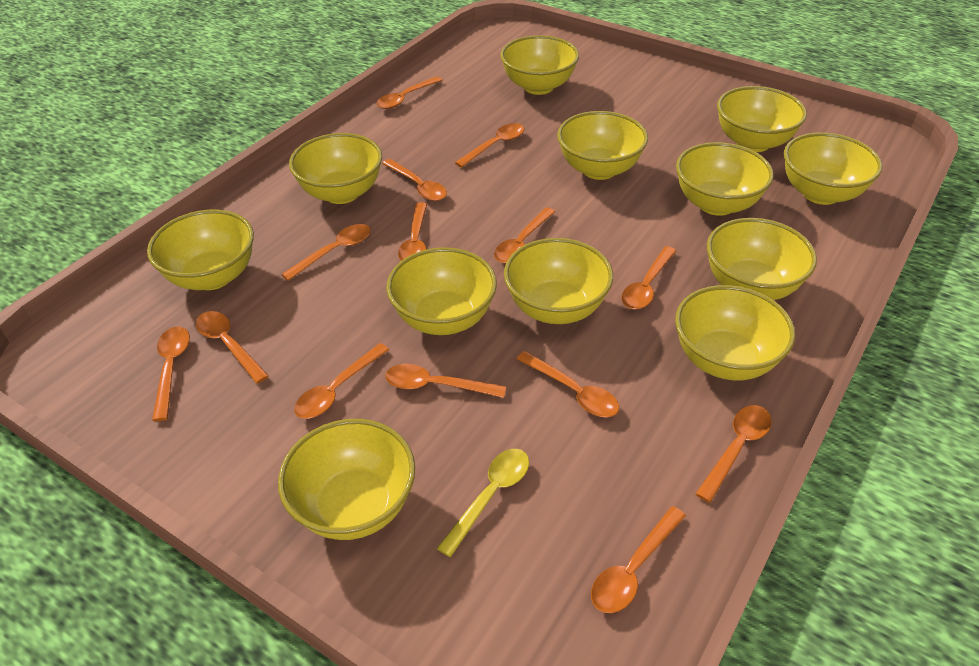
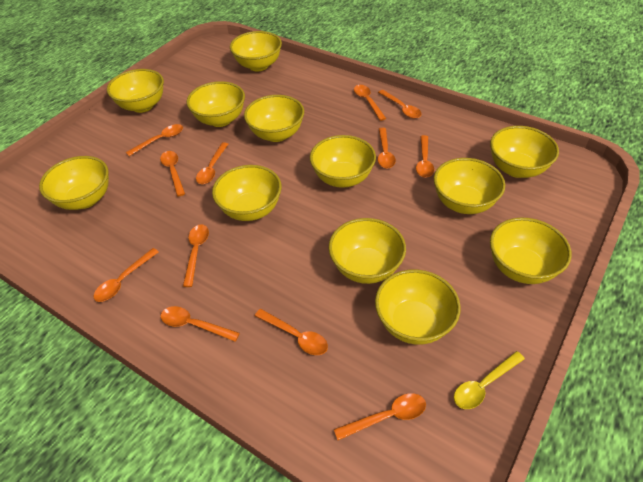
orange spoon: 14 -> 12

